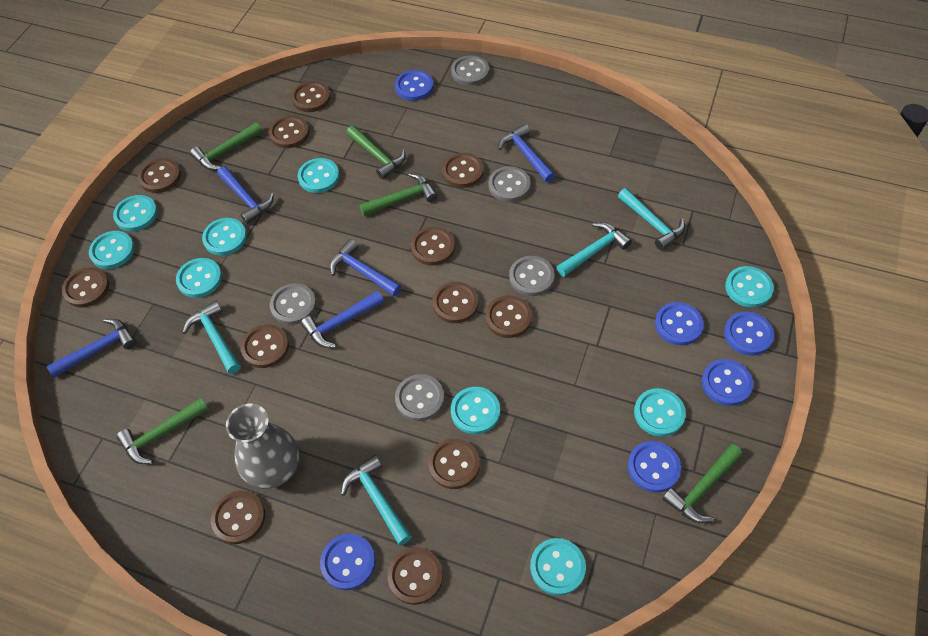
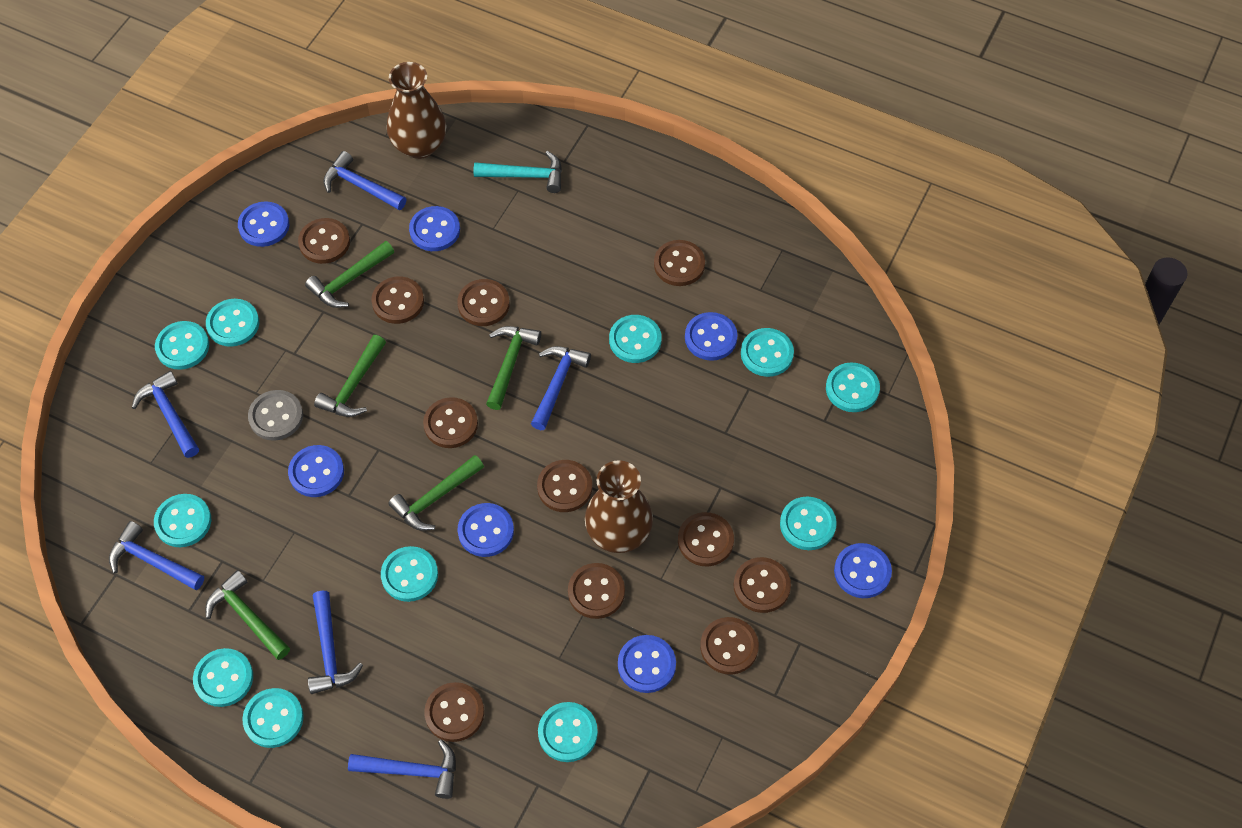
blue button: 6 -> 7
blue hammer: 5 -> 6
brown button: 12 -> 11
brown vase: 0 -> 2
grey button: 5 -> 1
grey vase: 1 -> 0
turquoise button: 9 -> 11
turquoise hammer: 4 -> 1

